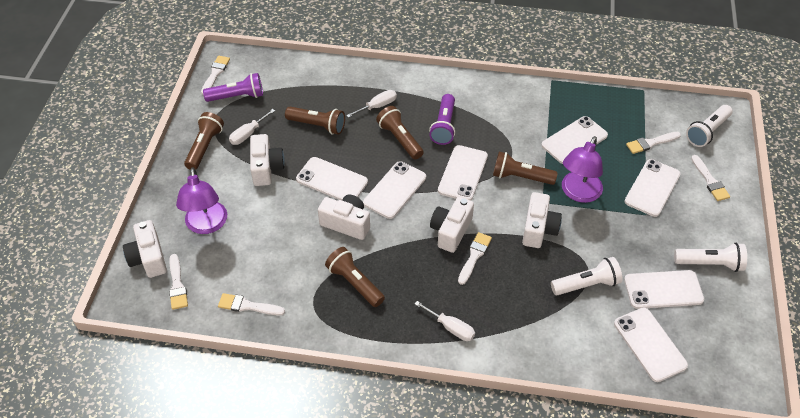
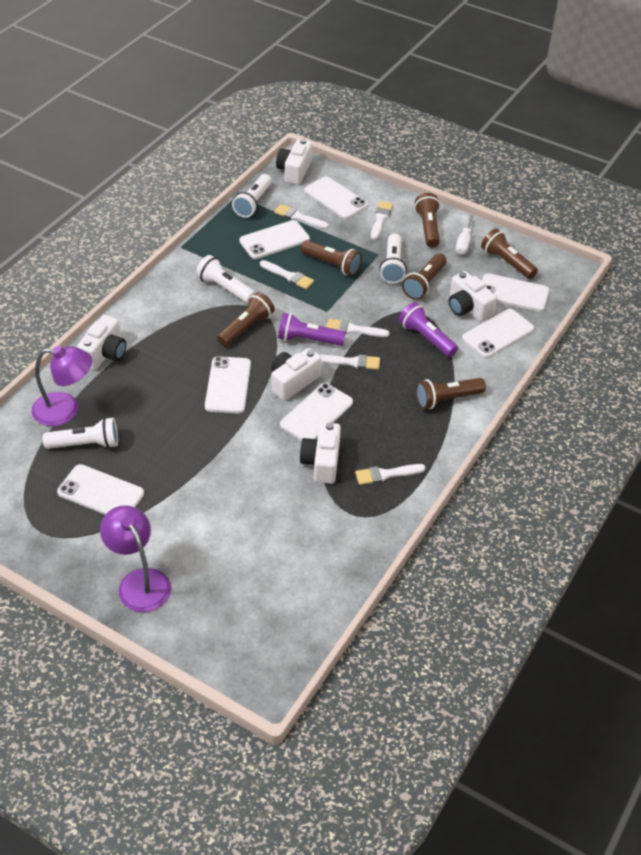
brown flashlight: 5 -> 6
white flashlight: 3 -> 4
white screwdriver: 3 -> 1

